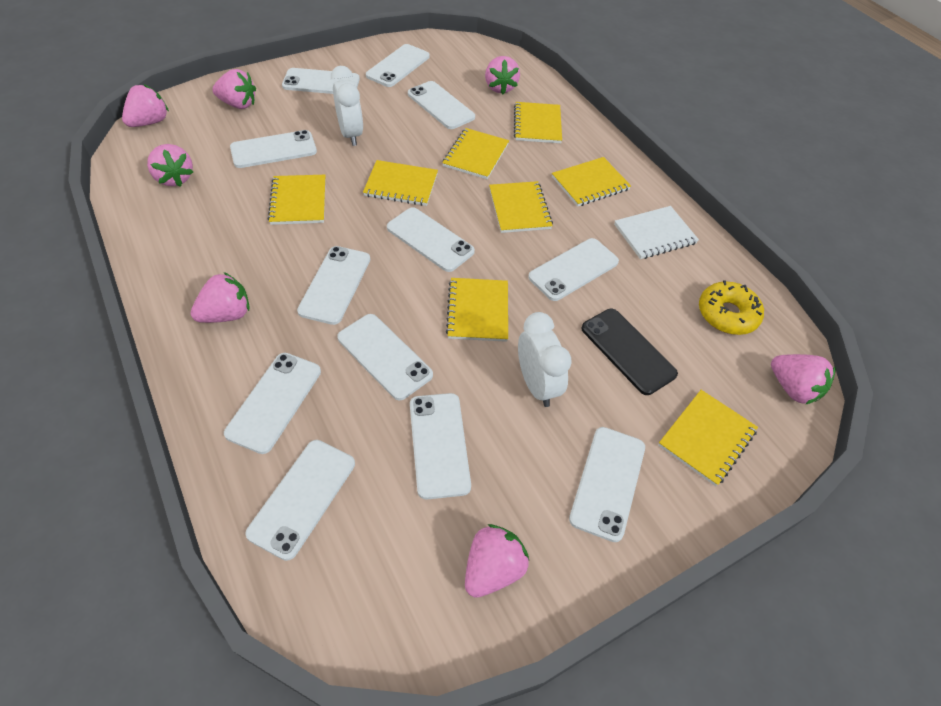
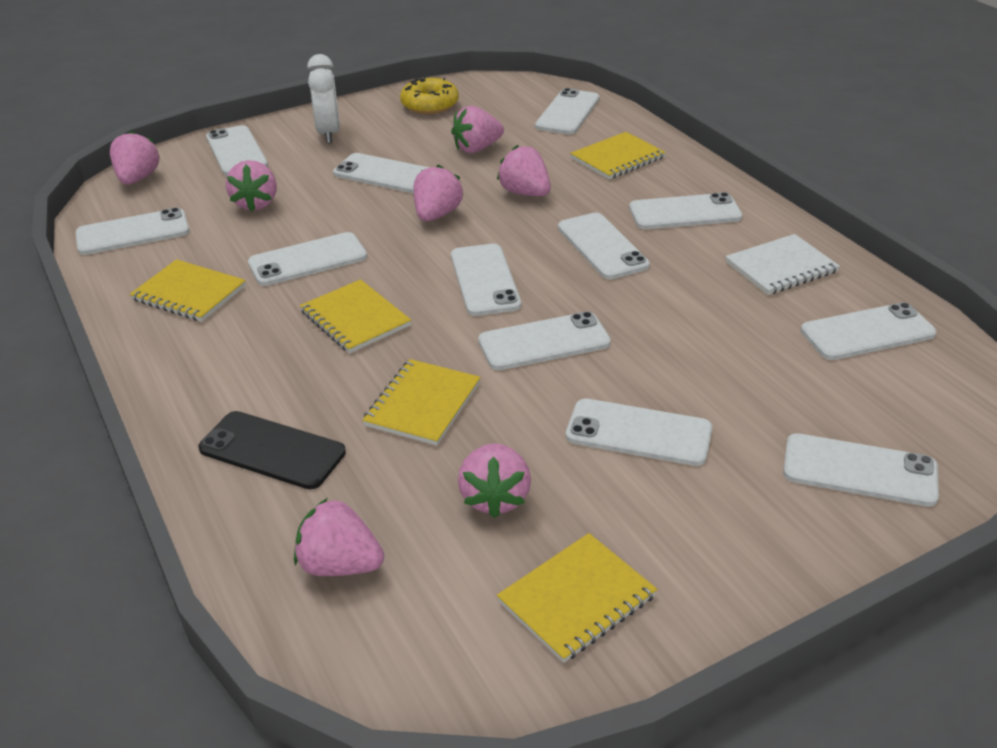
white clock: 2 -> 1
yellow notebook: 8 -> 5

